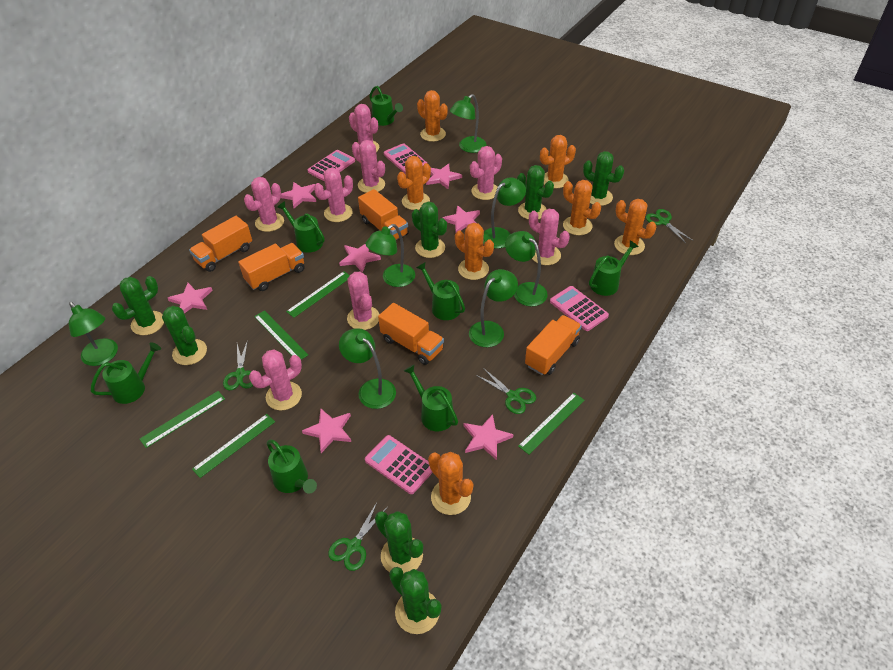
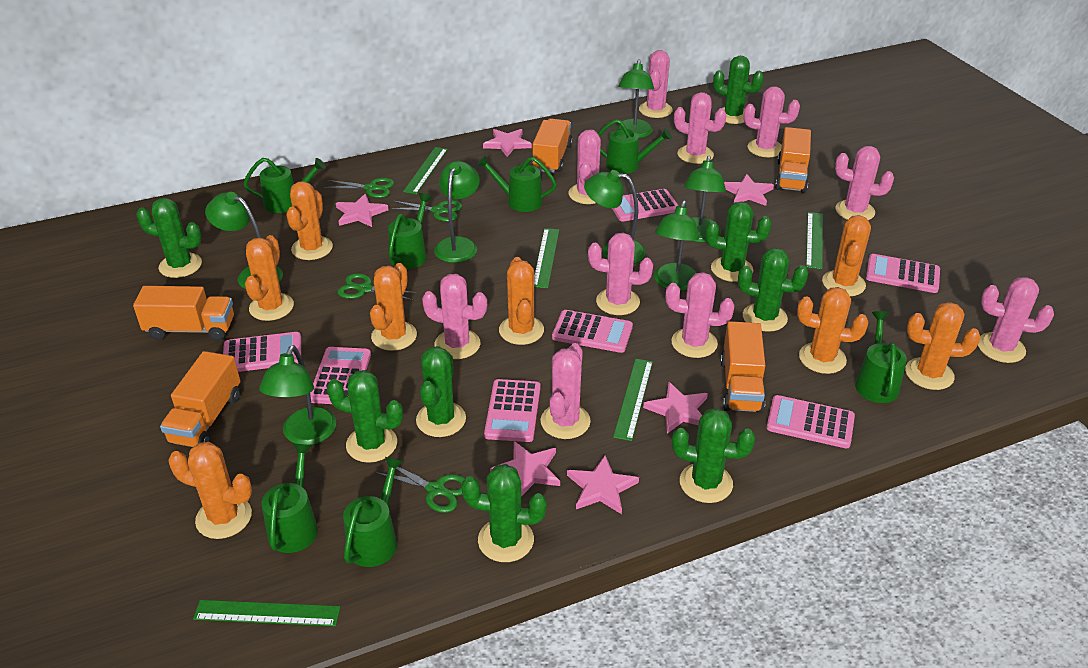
green cactus: 7 -> 8
orange cactus: 7 -> 8
pink cactus: 8 -> 10
pink calculator: 4 -> 7
pink star: 7 -> 6

